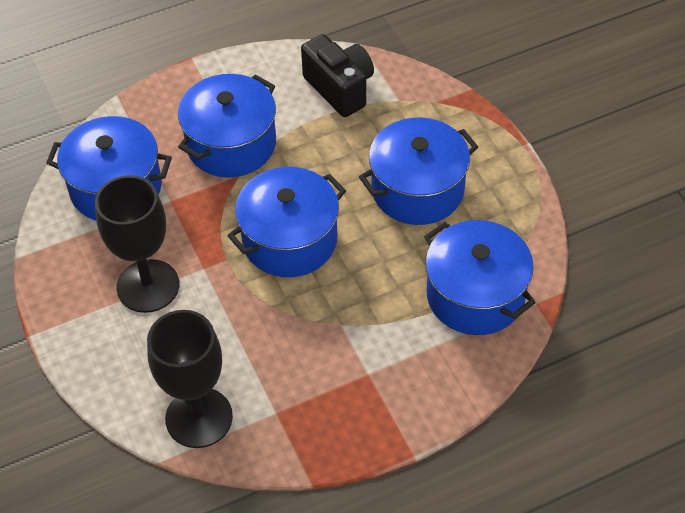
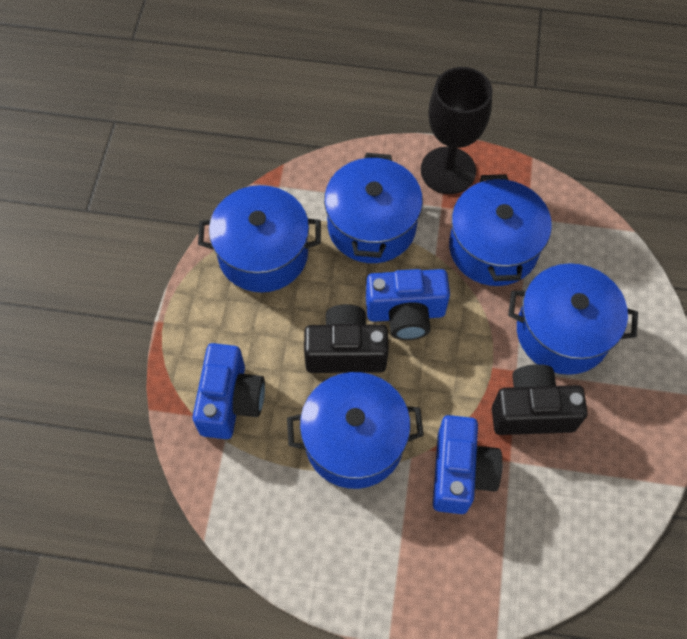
black camera: 1 -> 2
black goblet: 2 -> 1
blue camera: 0 -> 3

